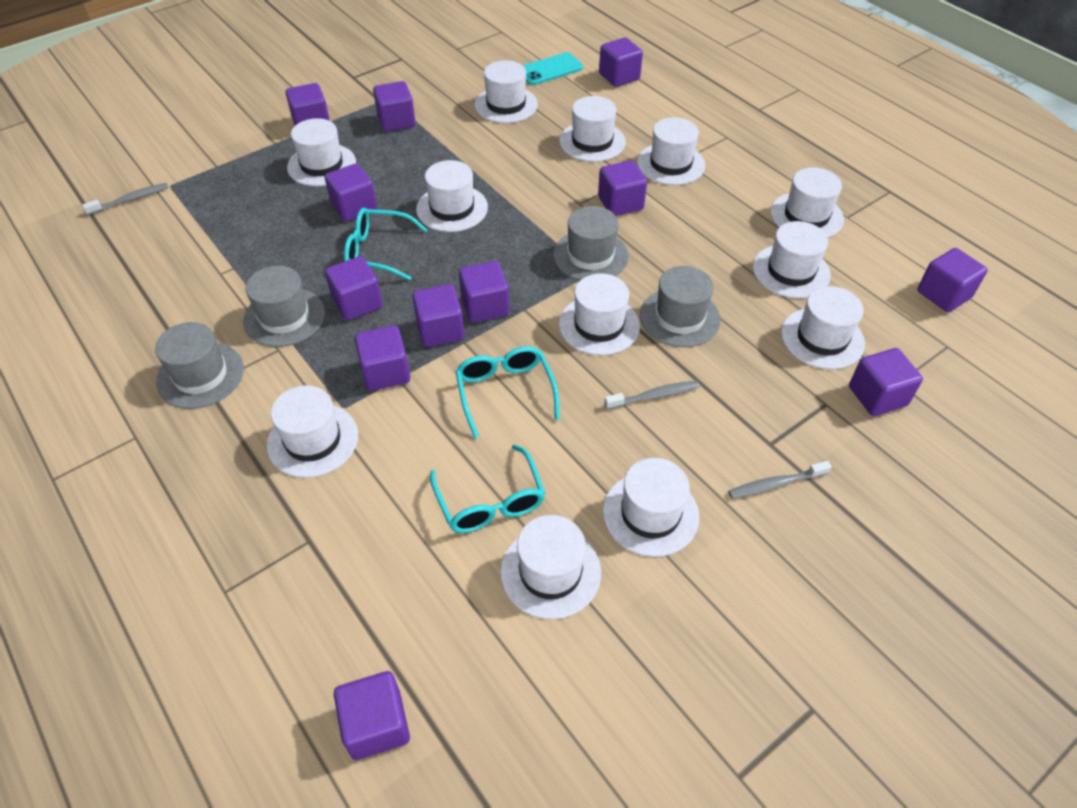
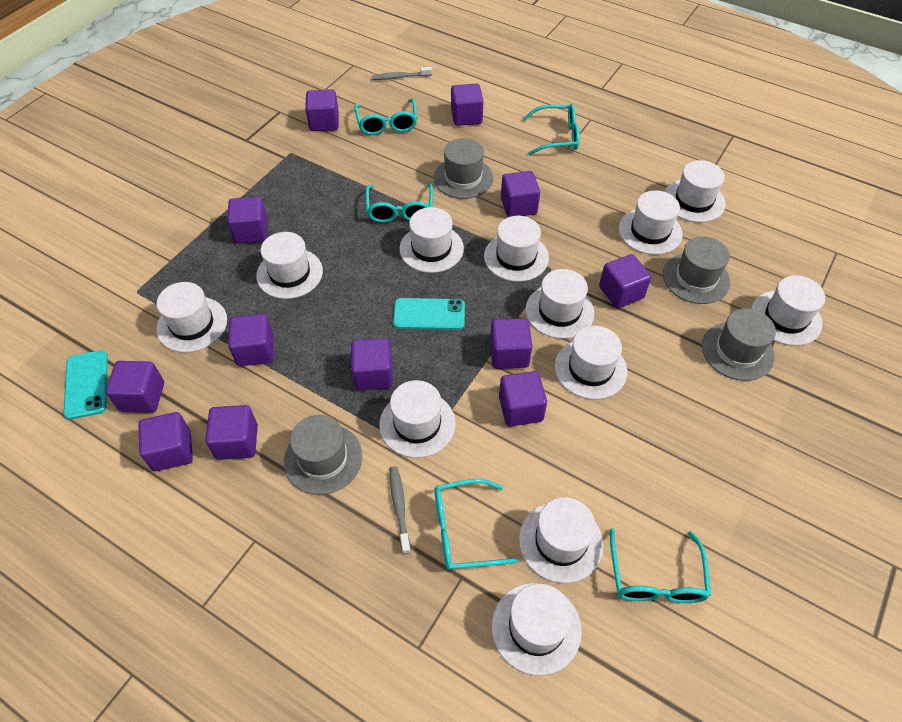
grey toothbrush: 3 -> 2
turquoise glasses: 3 -> 5
turquoise phone: 1 -> 2

